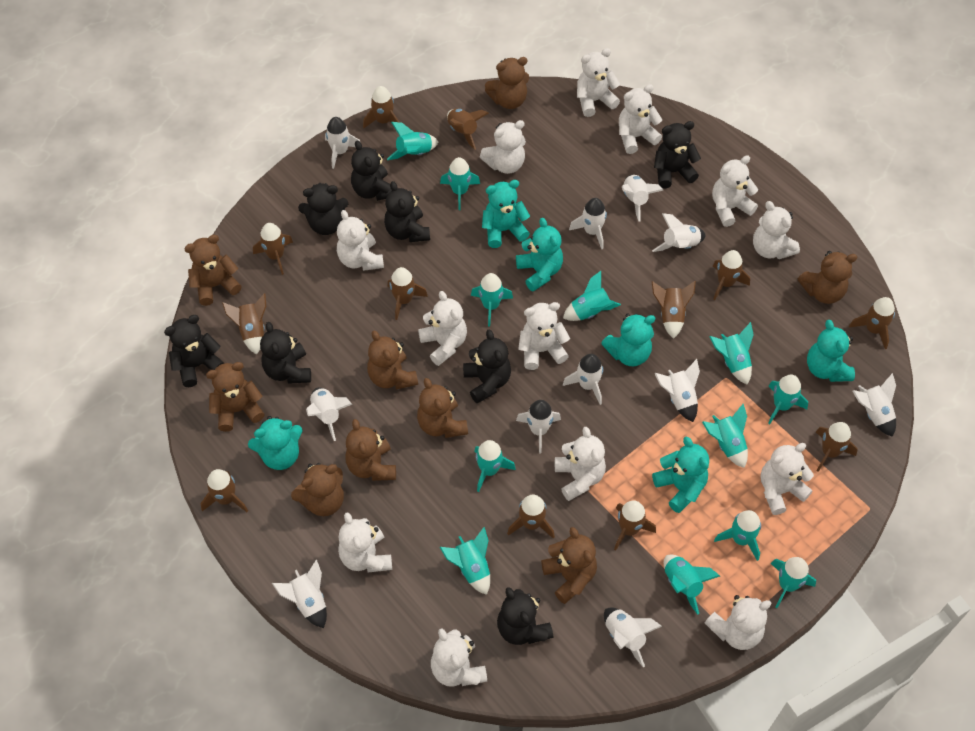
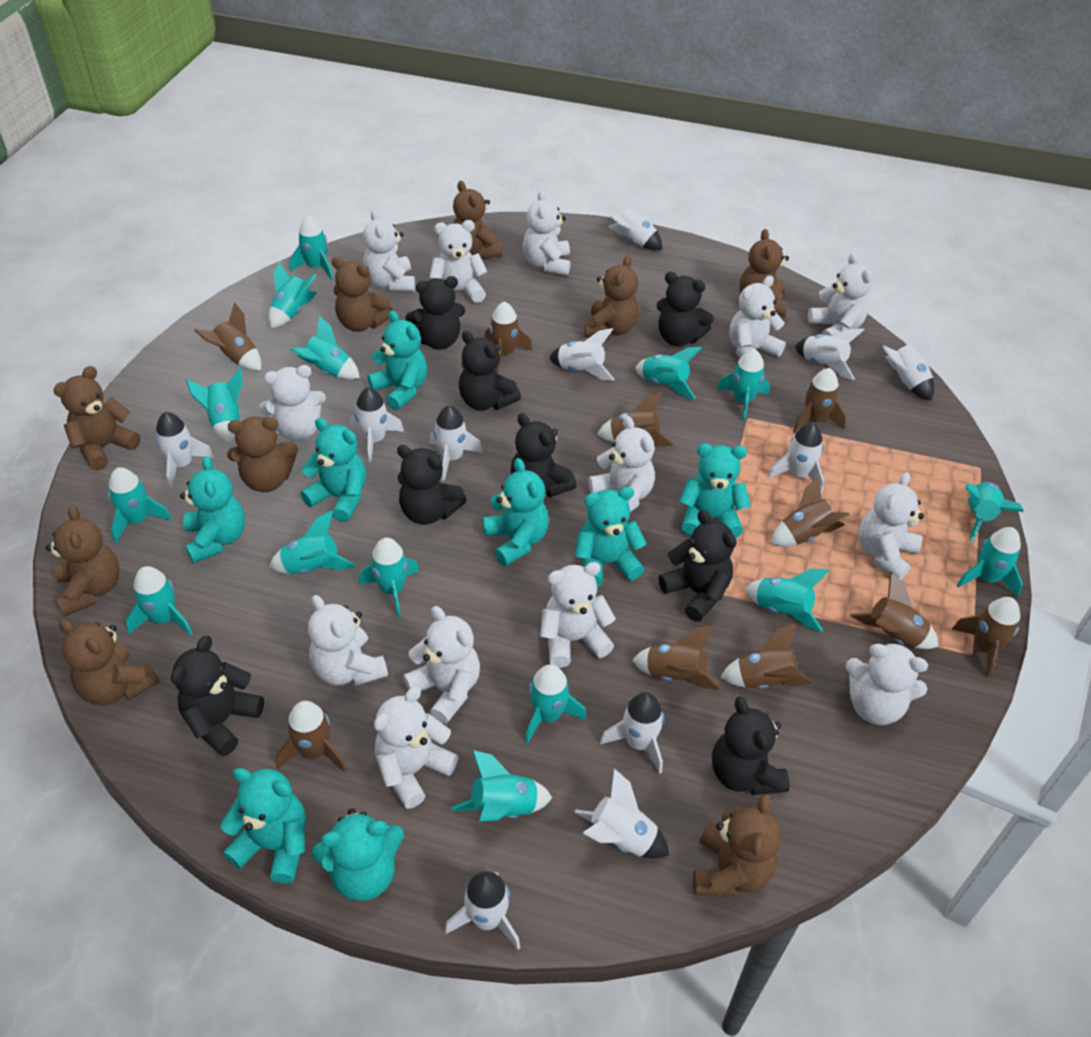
brown rocket: 12 -> 10
turquoise rocket: 12 -> 15
turquoise teddy bear: 6 -> 8

